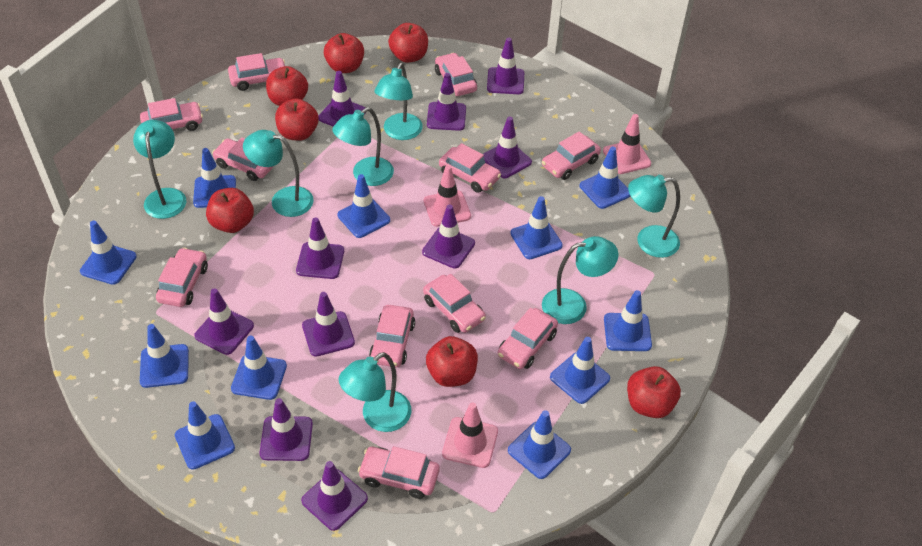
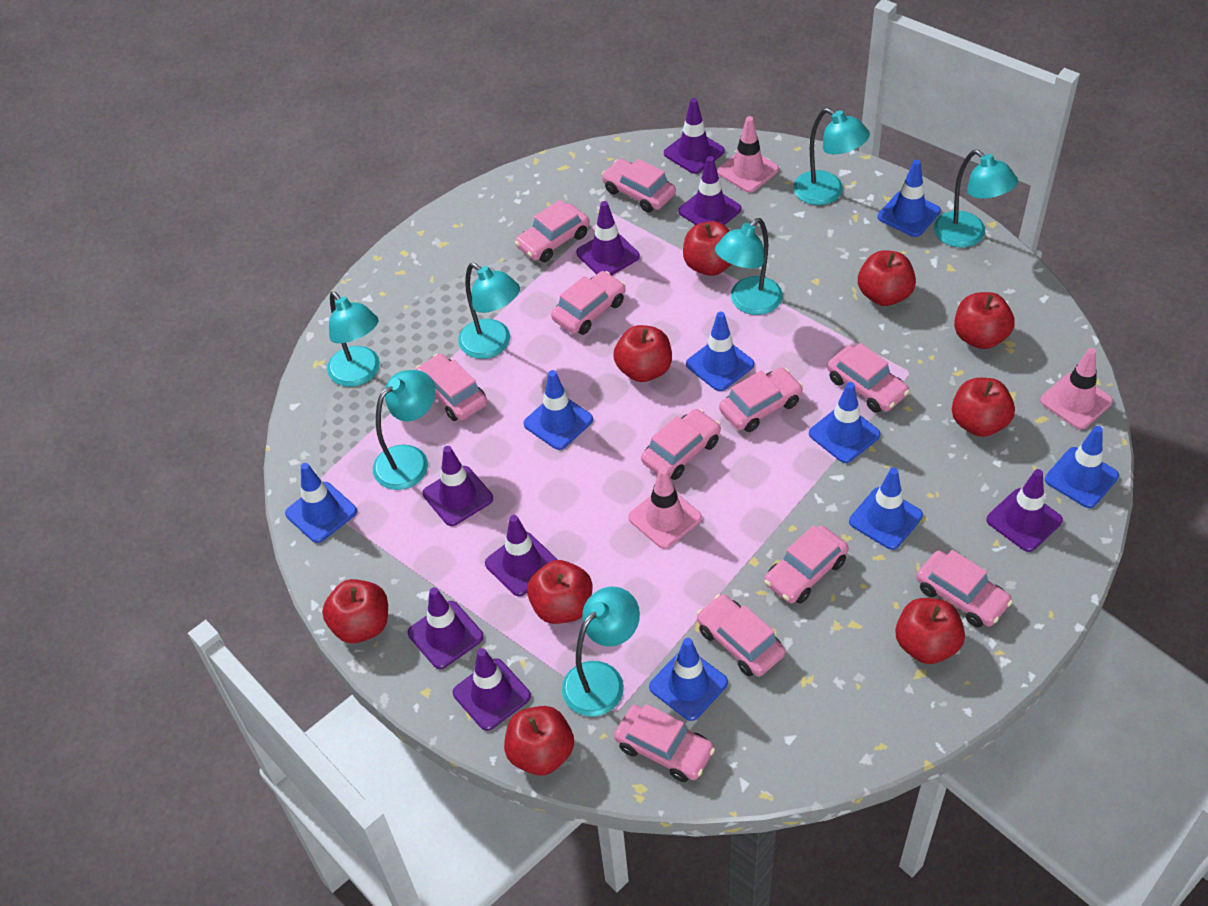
blue traffic cone: 11 -> 8
purple traffic cone: 10 -> 8
red apple: 7 -> 9

